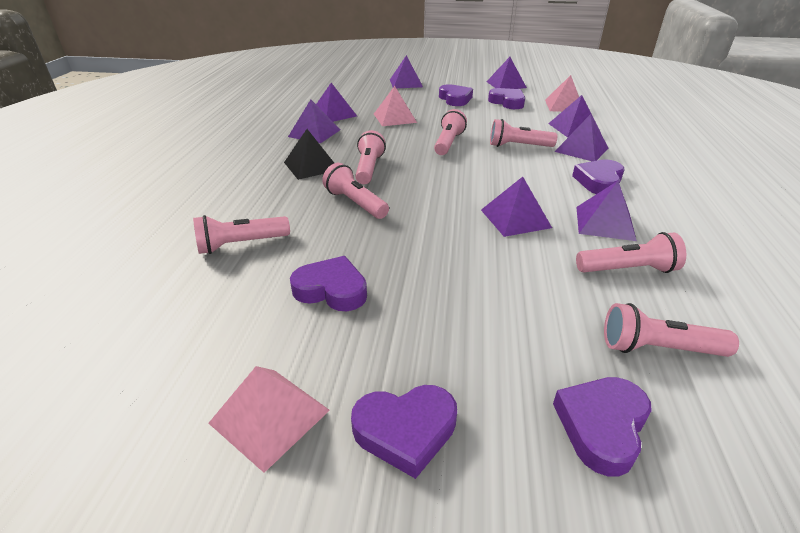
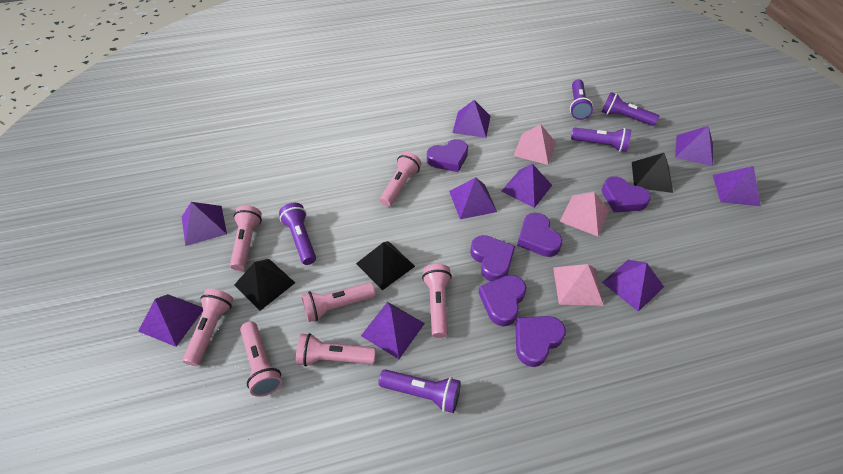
black pyramid: 1 -> 3
purple flashlight: 0 -> 5
purple pyramid: 8 -> 9

